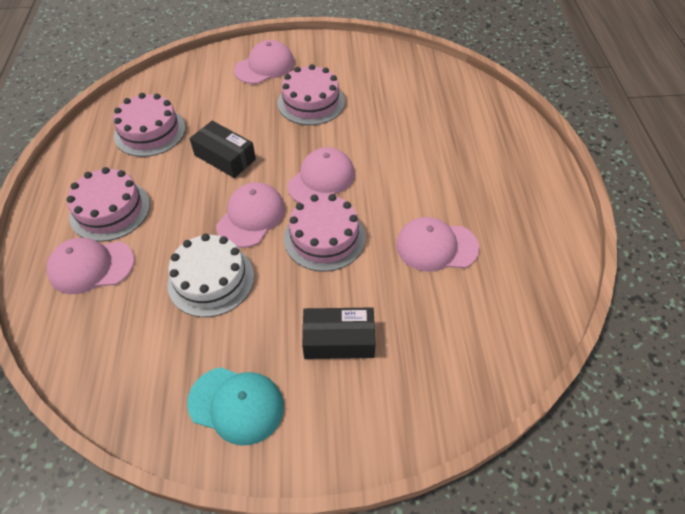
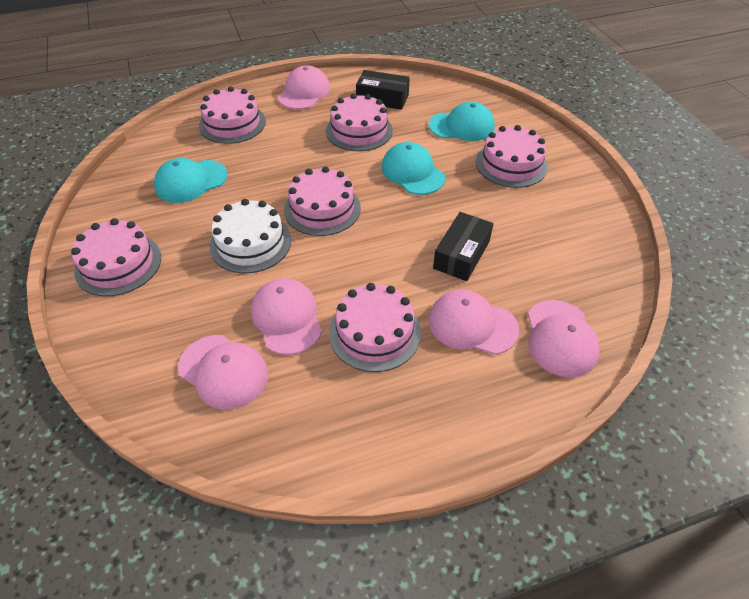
pink cake: 4 -> 6
turquoise cap: 1 -> 3

